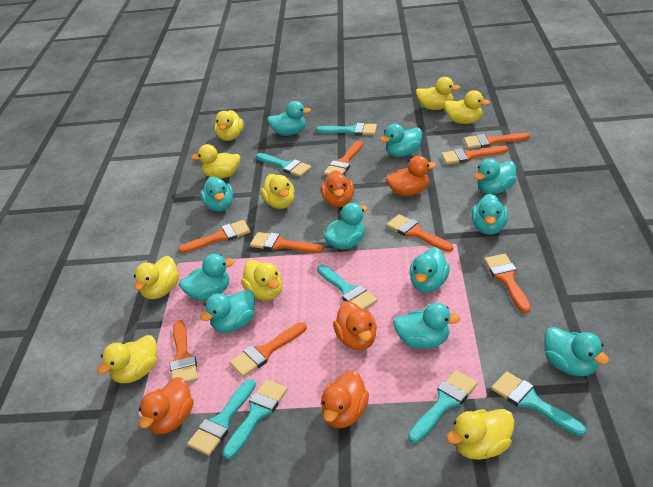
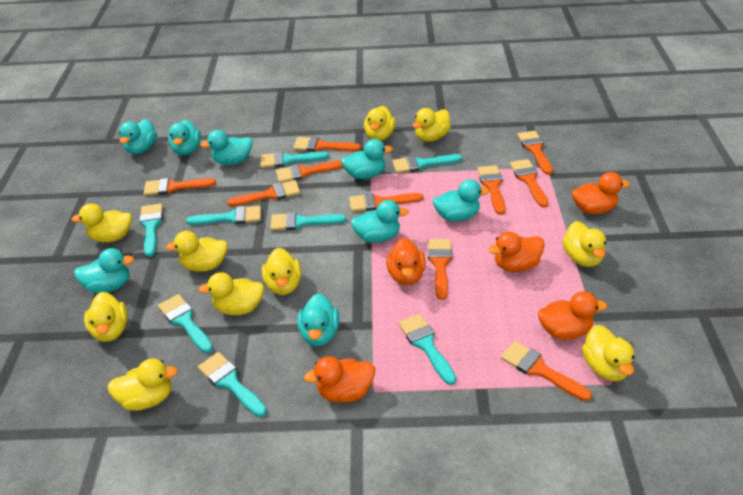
orange brush: 9 -> 10
turquoise brush: 7 -> 8
turquoise duck: 11 -> 8
yellow duck: 9 -> 10

